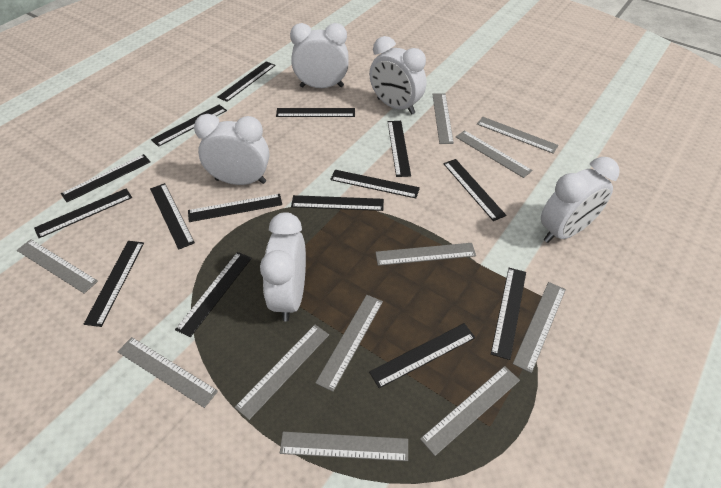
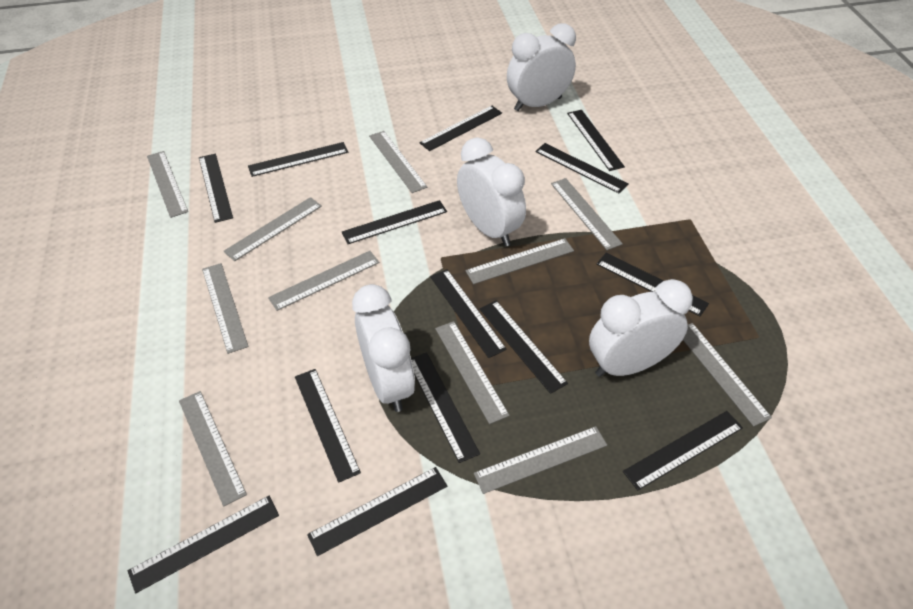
black ruler: 15 -> 14
white clock: 5 -> 4

